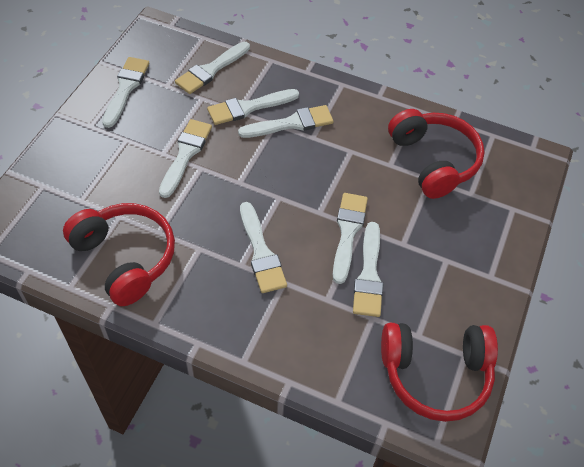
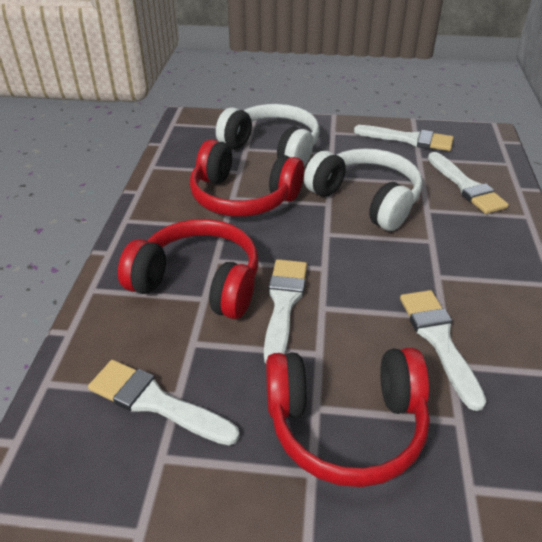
white brush: 8 -> 5
white headphones: 0 -> 2

